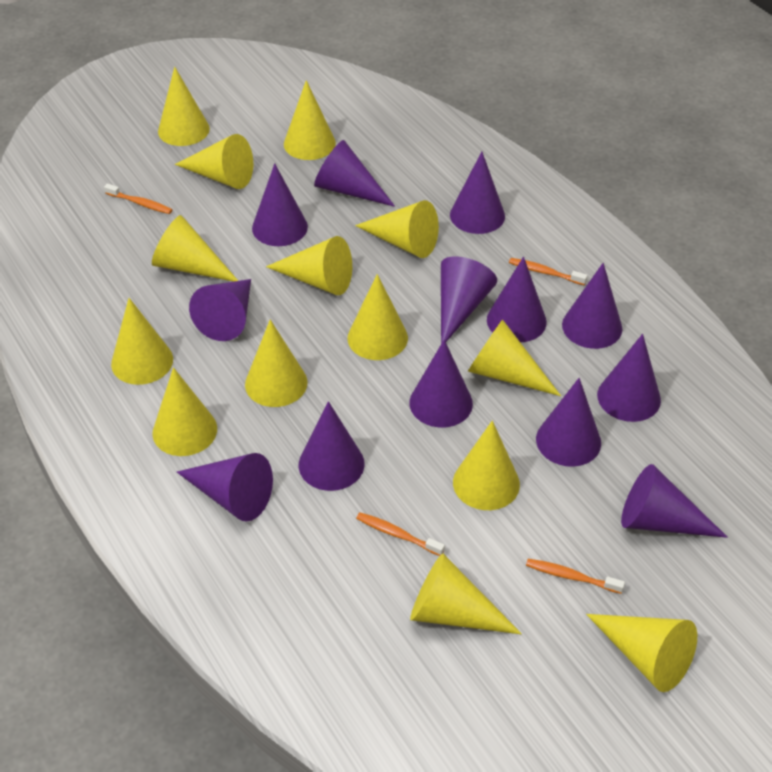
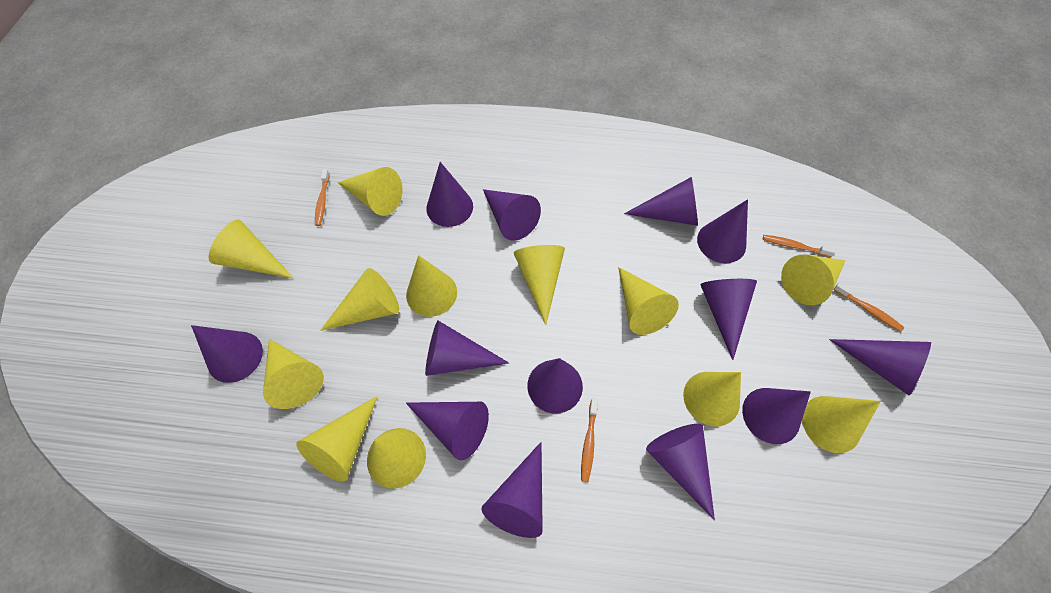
yellow cone: 14 -> 12

